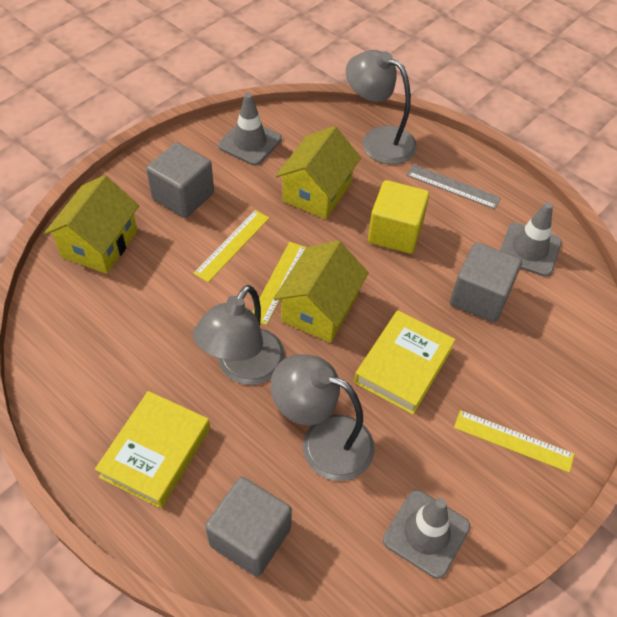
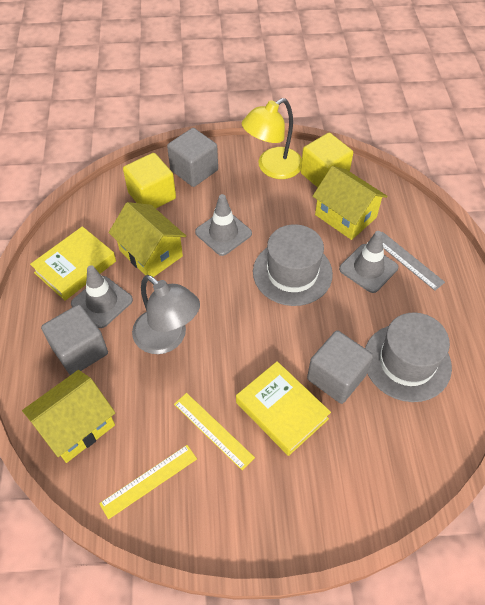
grey hat: 0 -> 2
grey lamp: 3 -> 1
yellow cube: 1 -> 2
yellow lamp: 0 -> 1
yellow ruler: 3 -> 2

